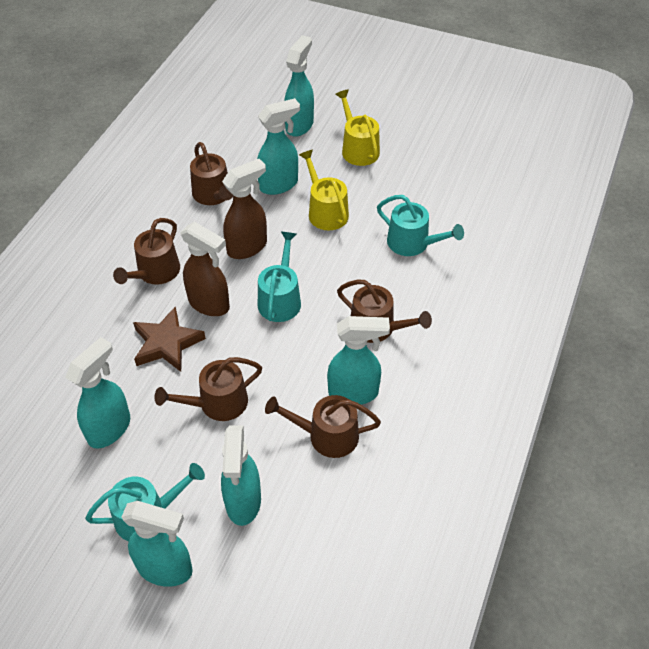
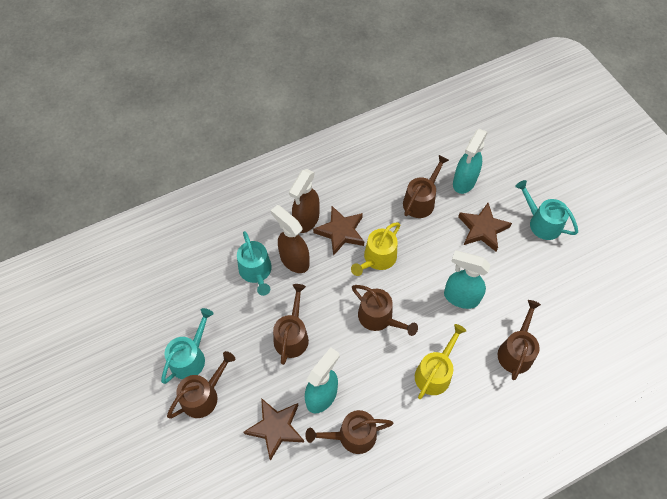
brown star: 1 -> 3
brown watering can: 5 -> 6
turquoise spray bottle: 6 -> 3

